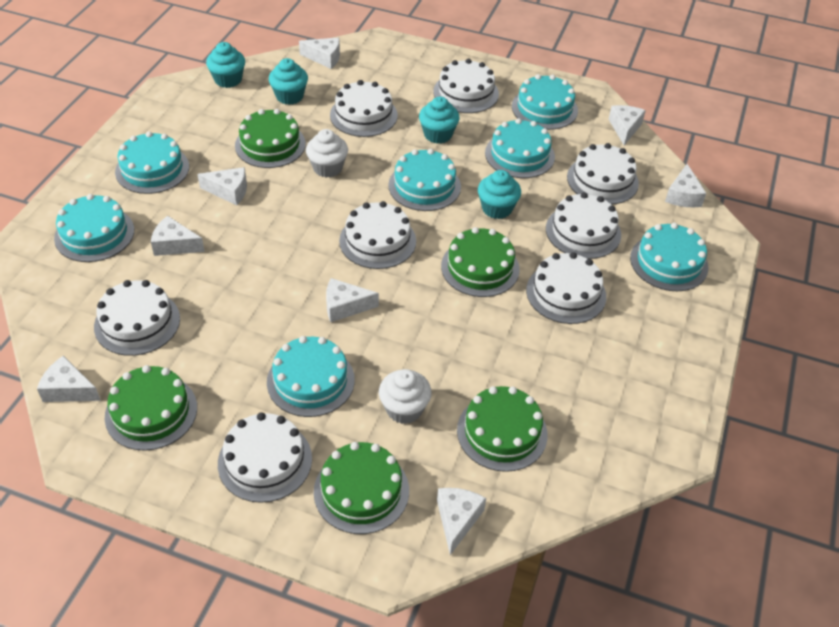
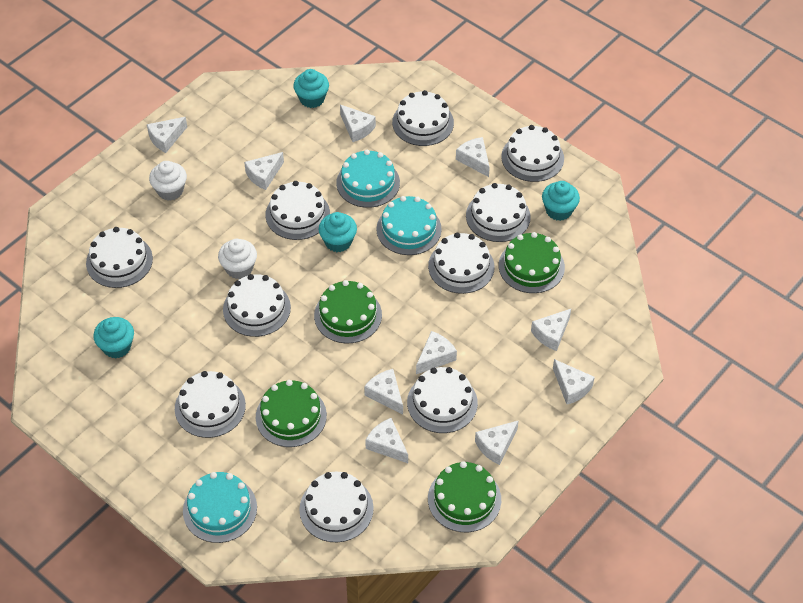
green cake: 5 -> 4
turquoise cake: 7 -> 3
white cake: 8 -> 10
white cheese: 8 -> 10

